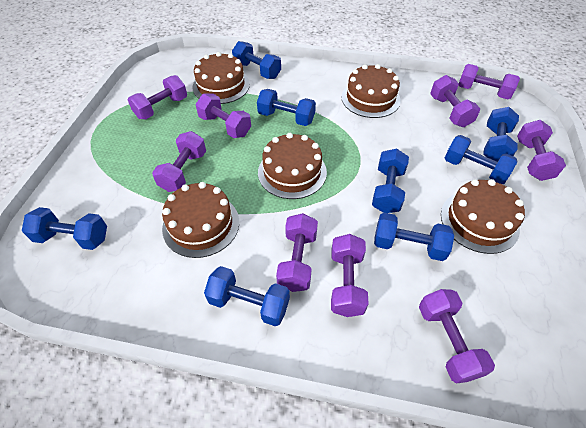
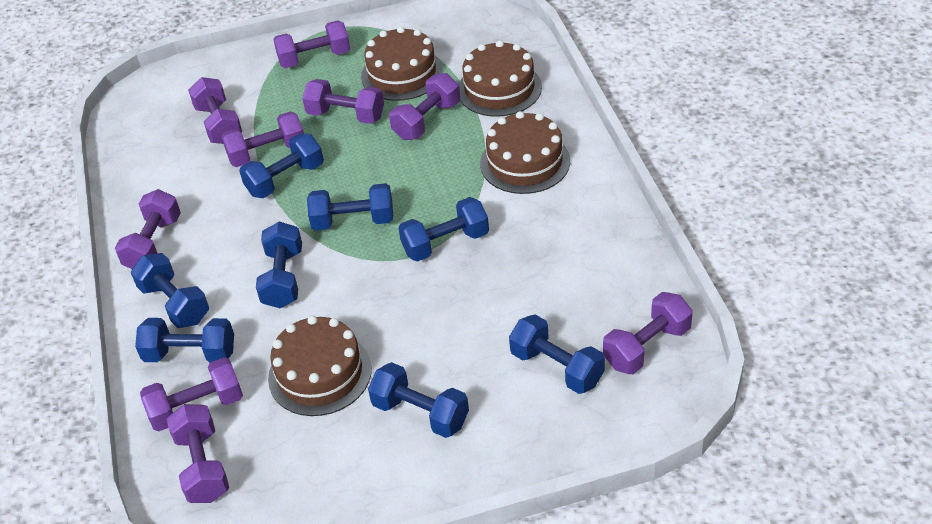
brown cake: 5 -> 4

